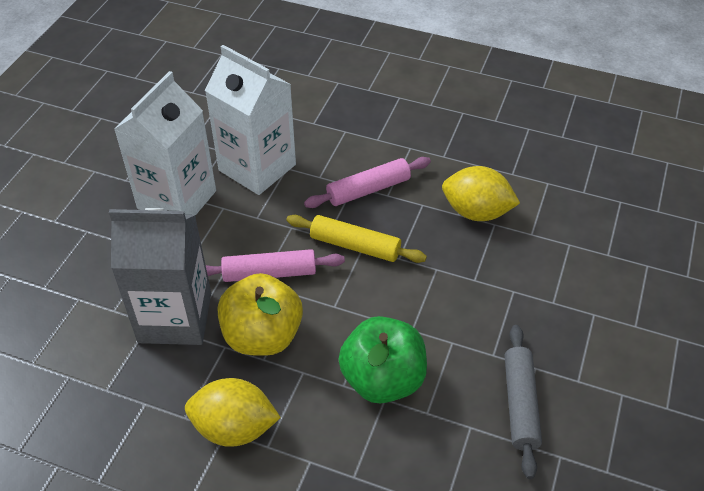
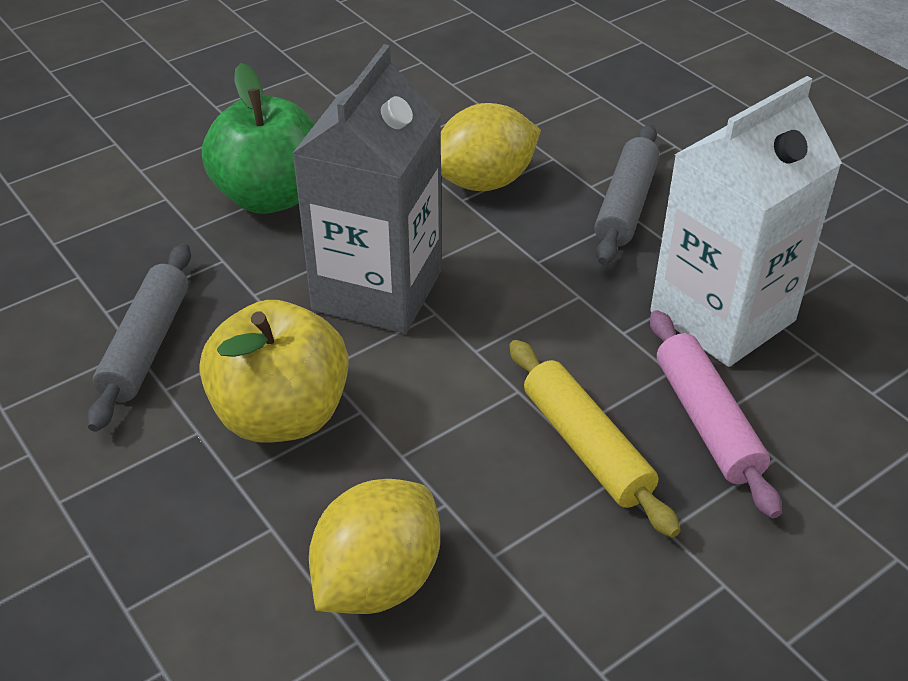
grey rolling pin: 1 -> 2
pink rolling pin: 2 -> 1
white carton: 2 -> 1

